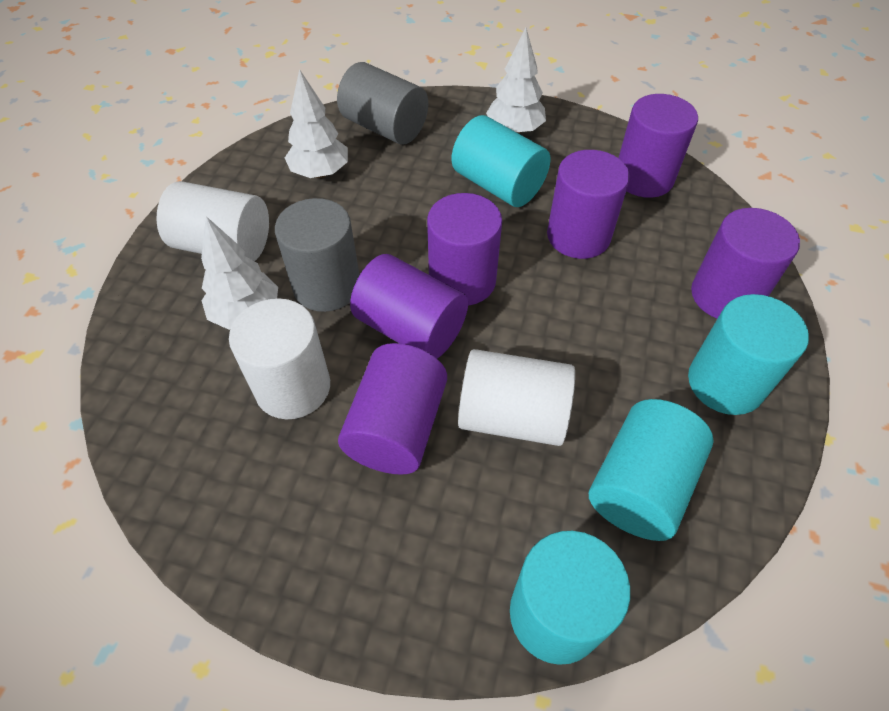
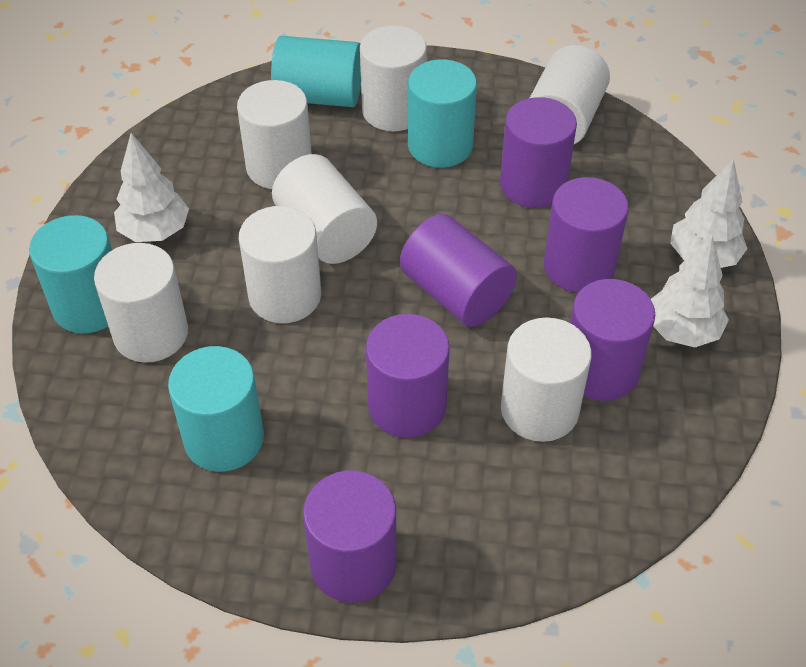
grey cylinder: 2 -> 0
white cylinder: 3 -> 7

